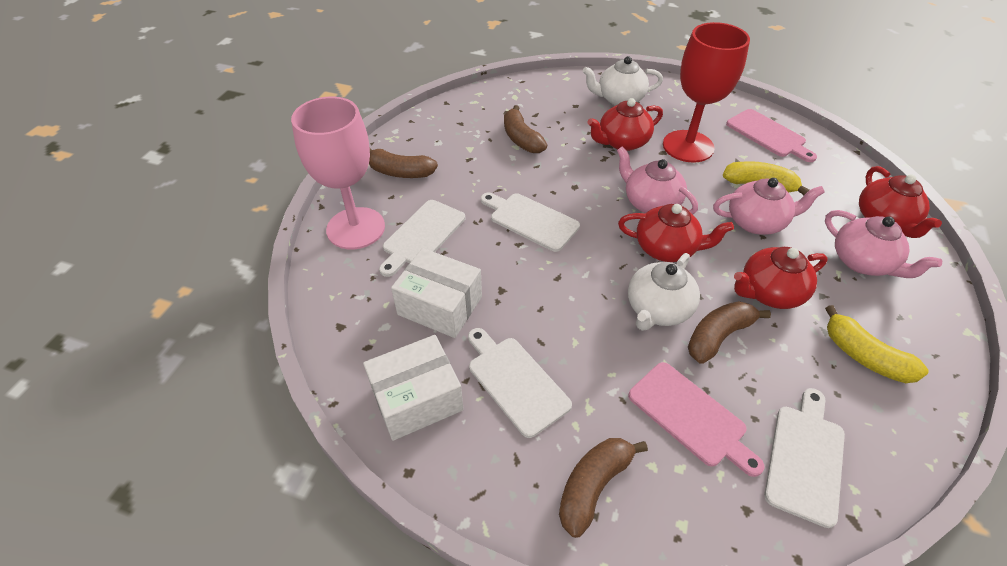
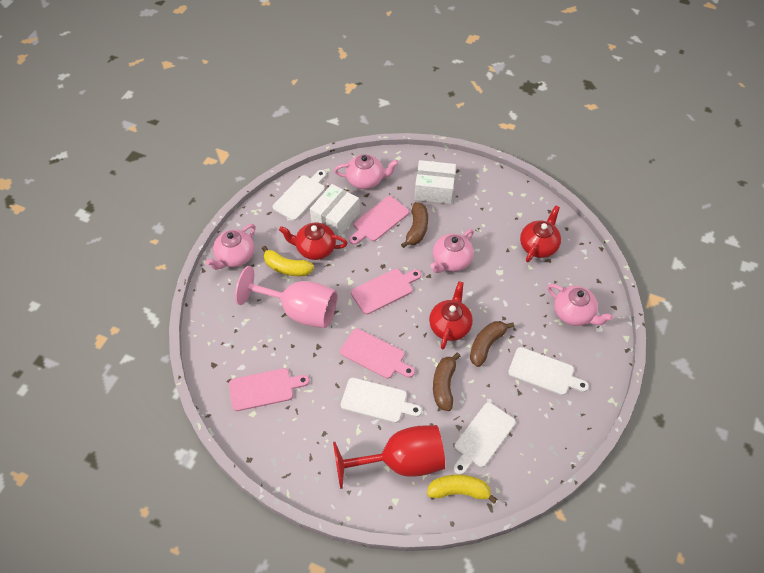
brown banana: 4 -> 3
pink cutting board: 2 -> 4
pink teapot: 3 -> 4
red teapot: 4 -> 3
white teapot: 2 -> 0

